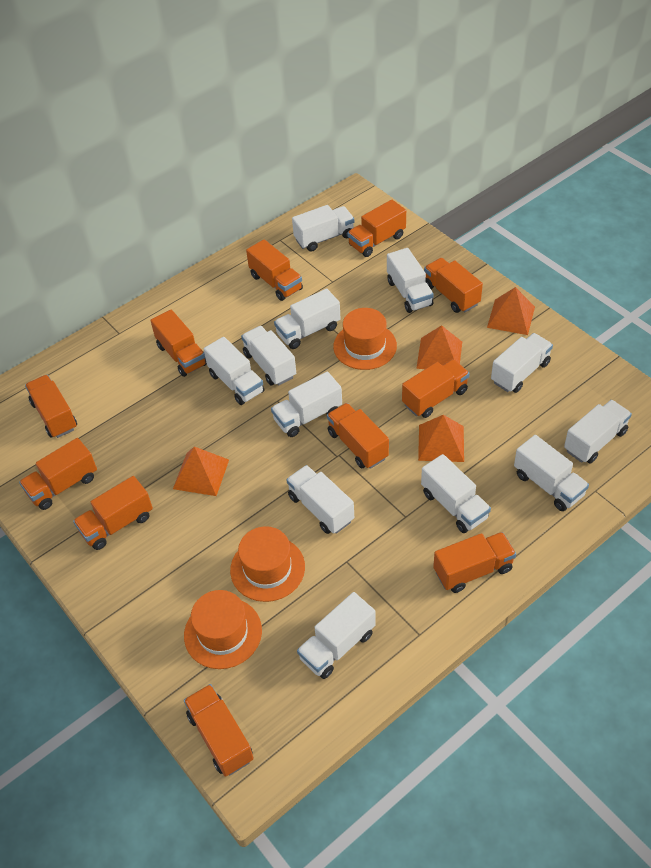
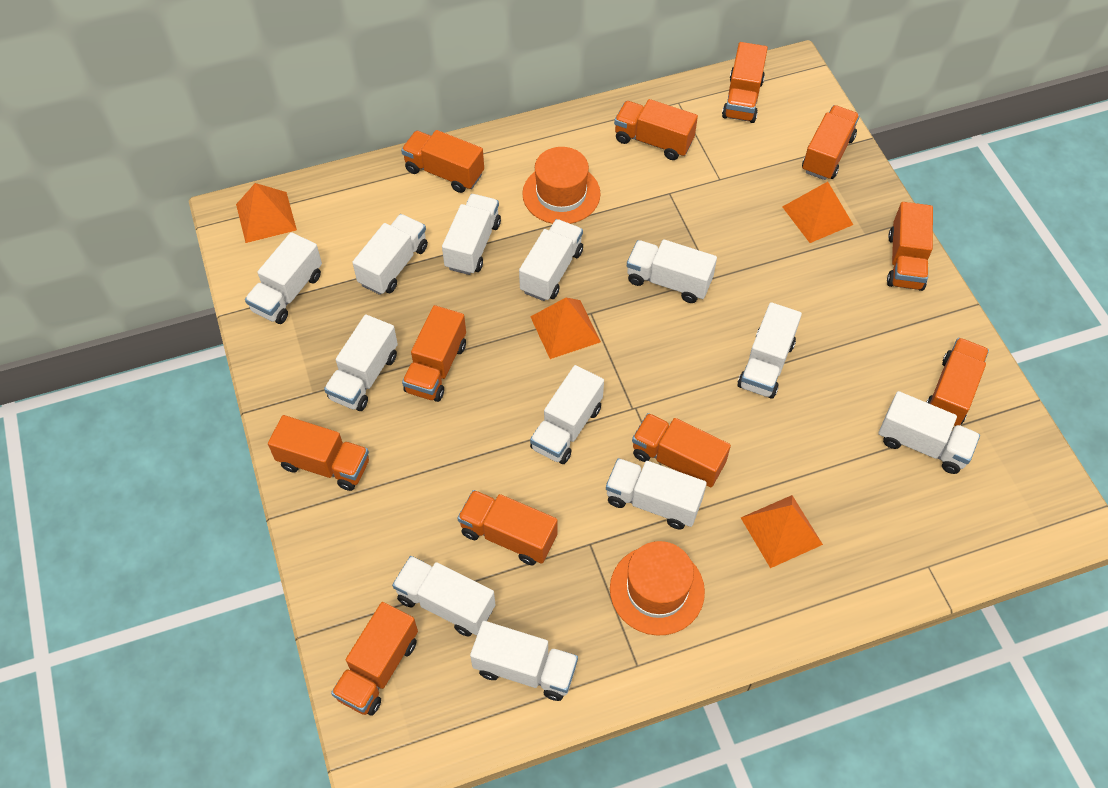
orange hat: 3 -> 2

